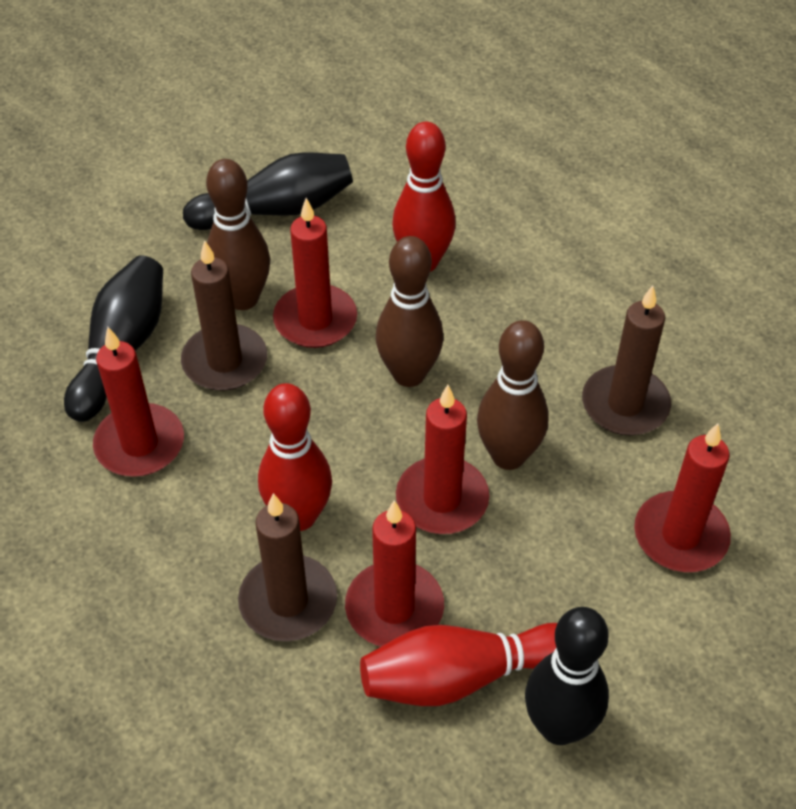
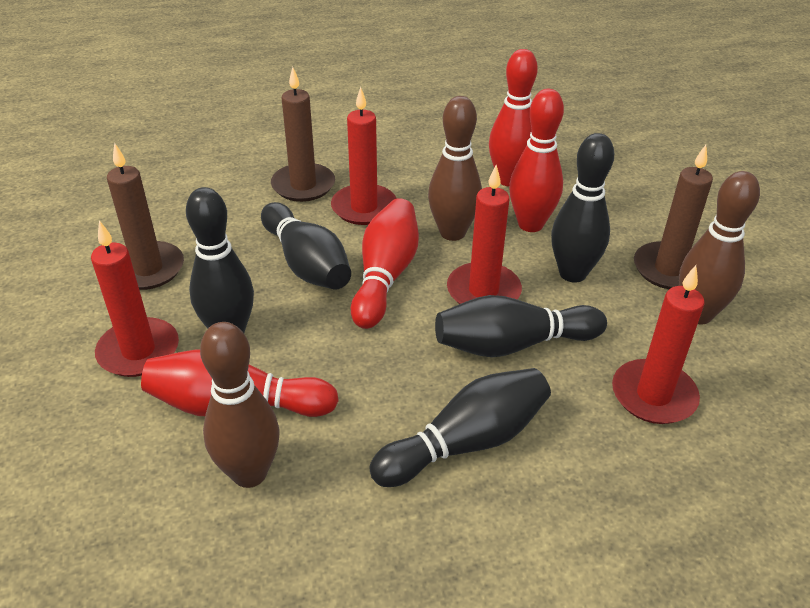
black bowling pin: 3 -> 5
red bowling pin: 3 -> 4
red candle: 5 -> 4

